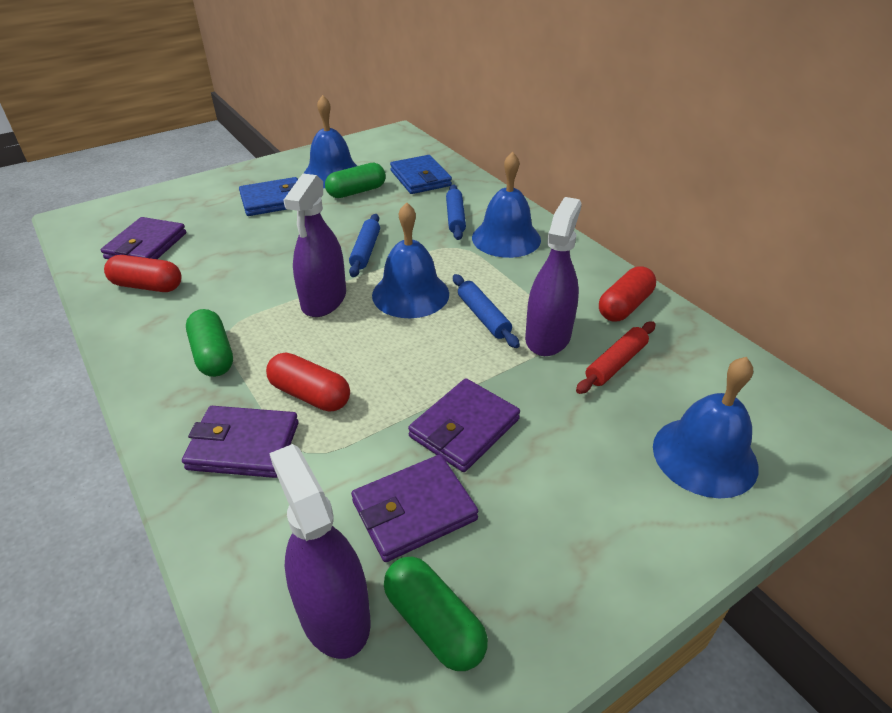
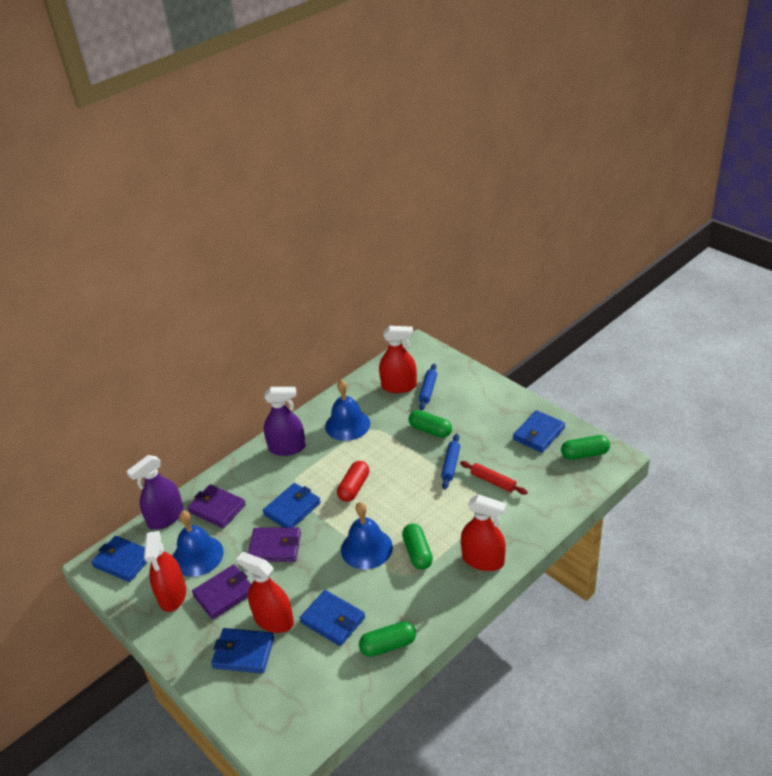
blue bell: 4 -> 3
blue rolling pin: 3 -> 2
blue wallet: 2 -> 5
green capsule: 3 -> 4
purple spray bottle: 3 -> 2
purple wallet: 4 -> 3
red capsule: 3 -> 1
red spray bottle: 0 -> 4

